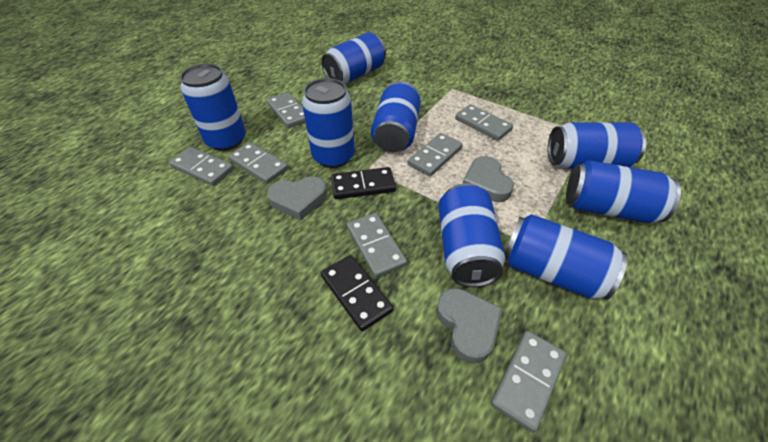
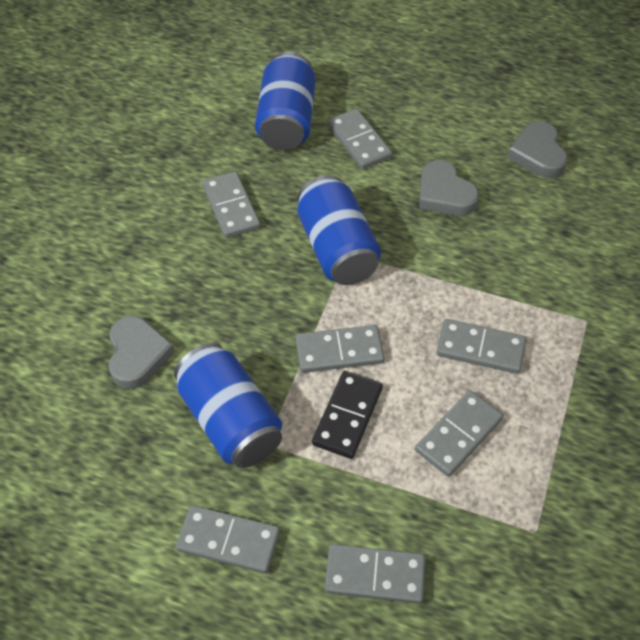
black domino: 2 -> 1
blue can: 8 -> 3

